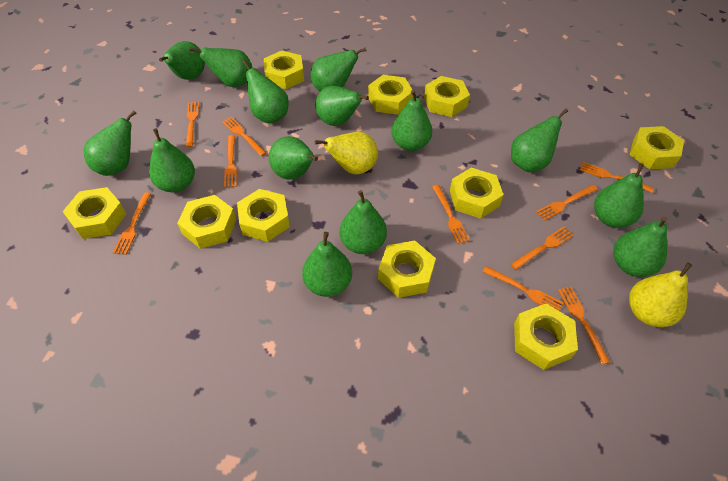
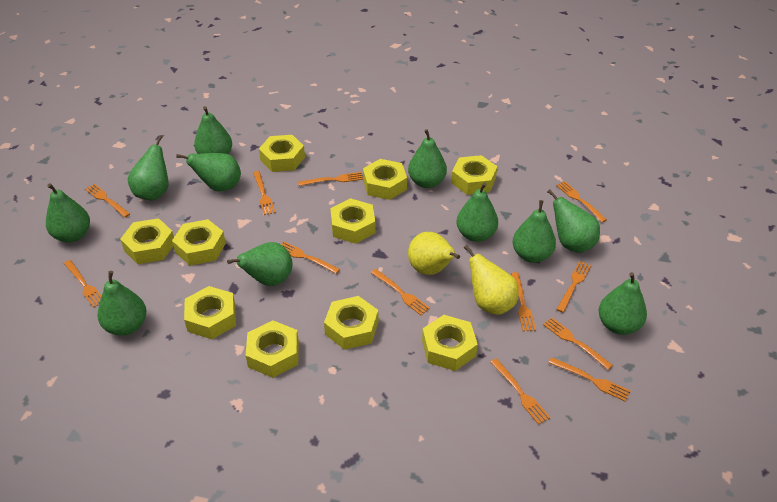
green pear: 14 -> 11
orange fork: 10 -> 12

